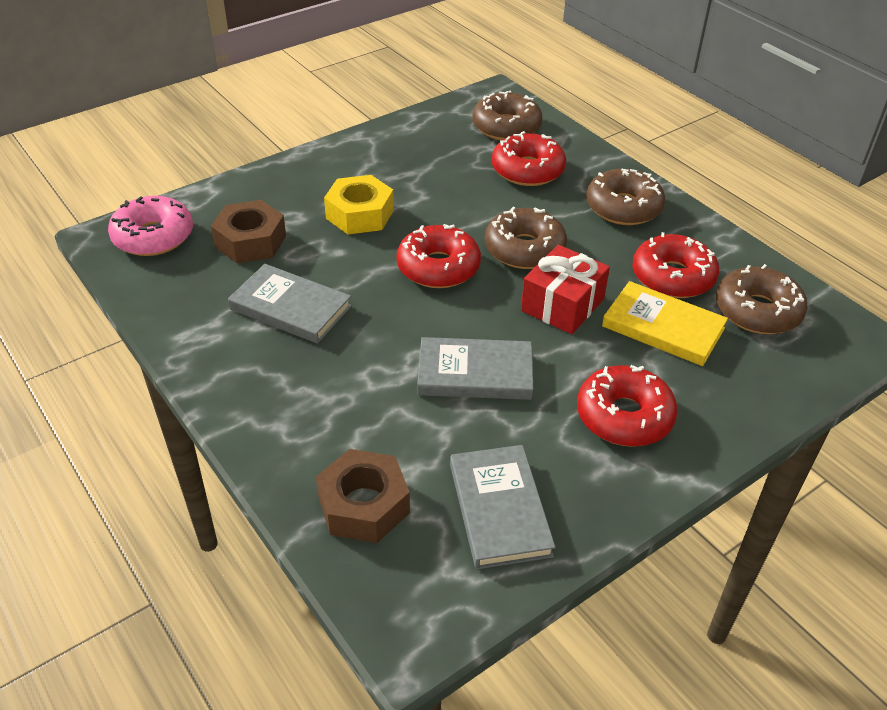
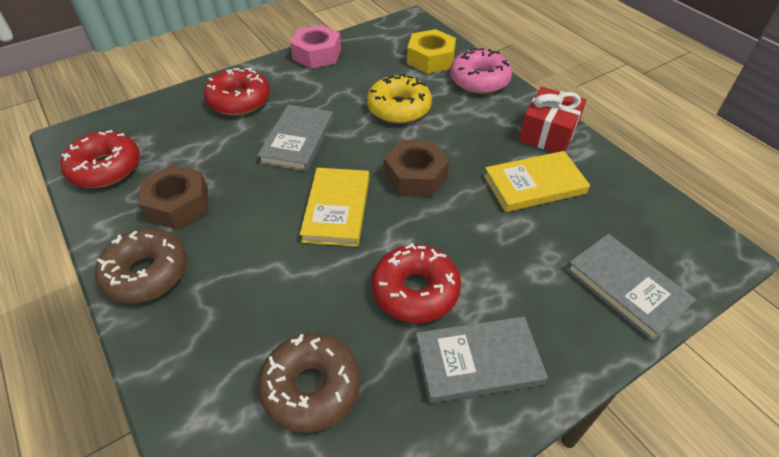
brown donut: 4 -> 2
pink nut: 0 -> 1
red donut: 4 -> 3
yellow book: 1 -> 2
yellow donut: 0 -> 1

